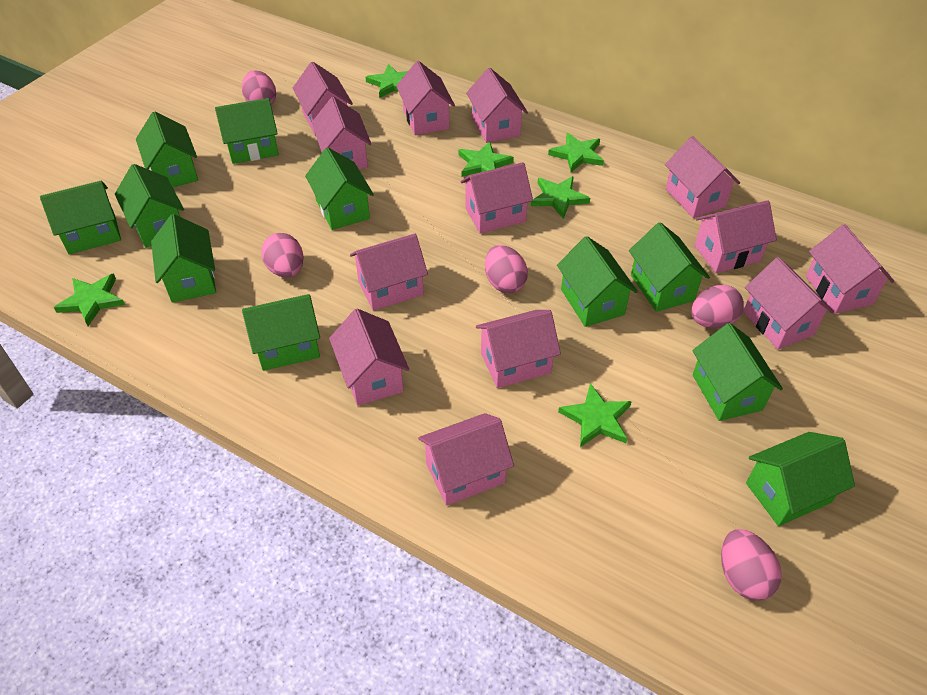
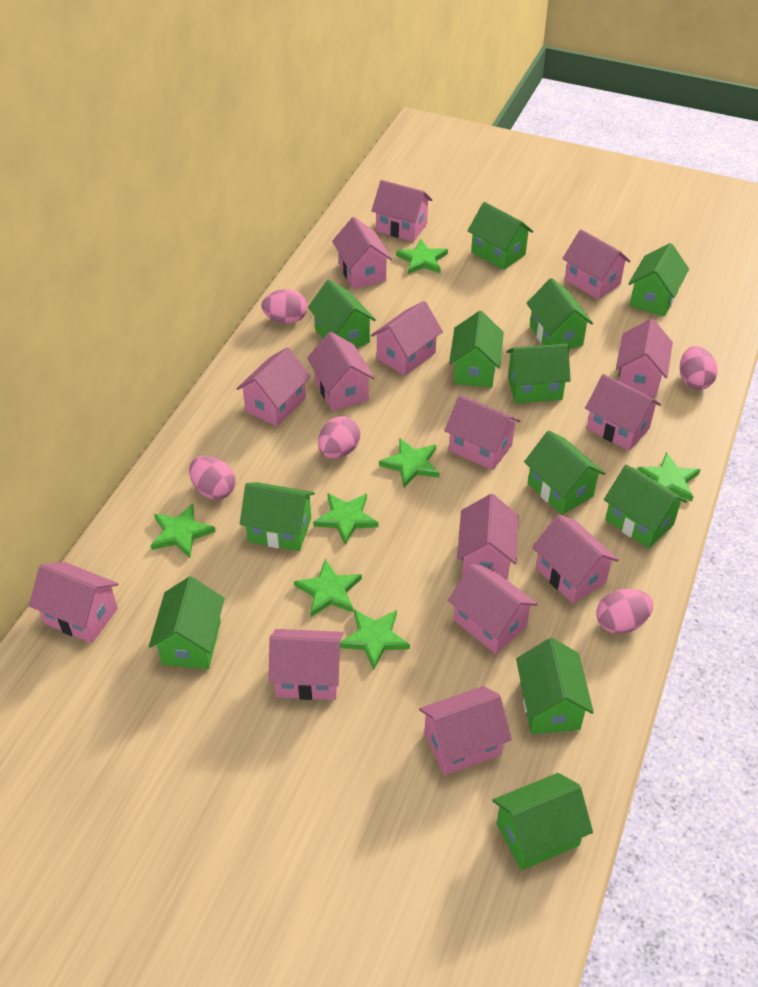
green house: 11 -> 12
green star: 6 -> 7
pink house: 13 -> 15

